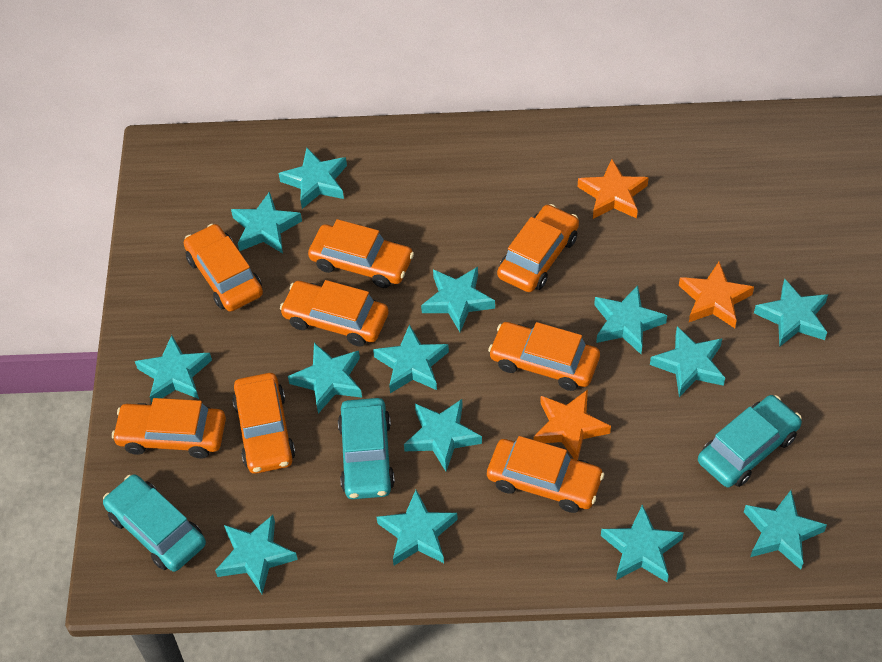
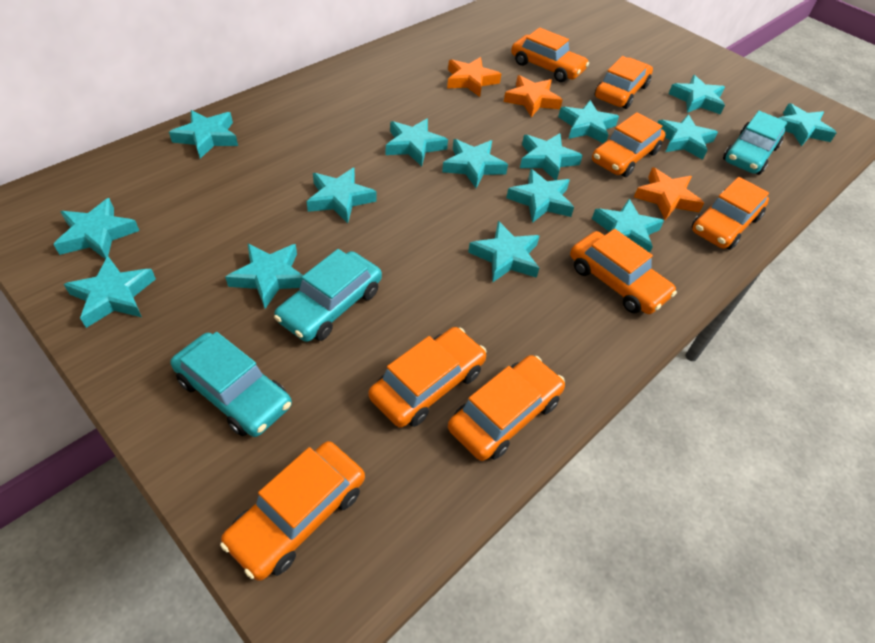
turquoise star: 14 -> 15

